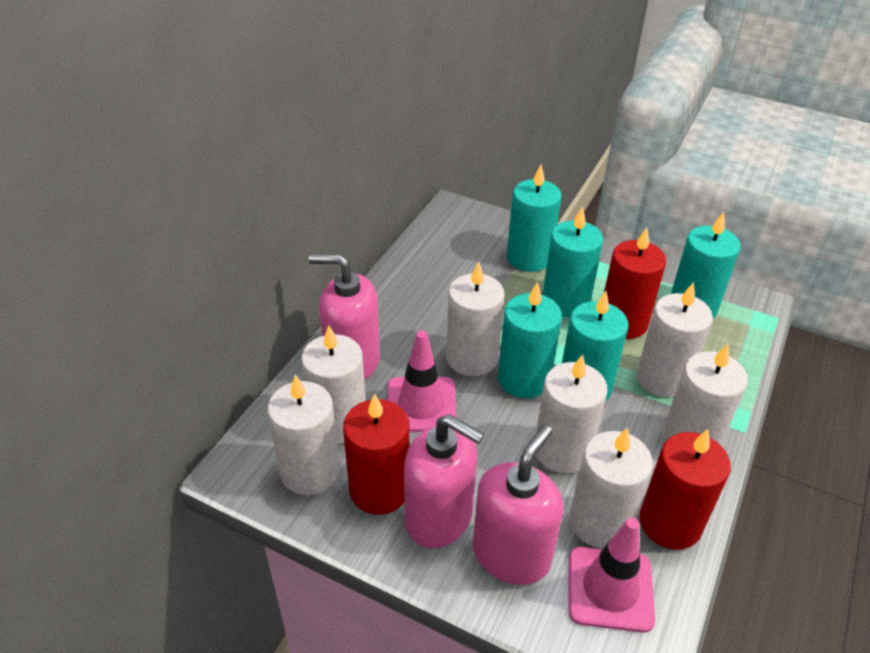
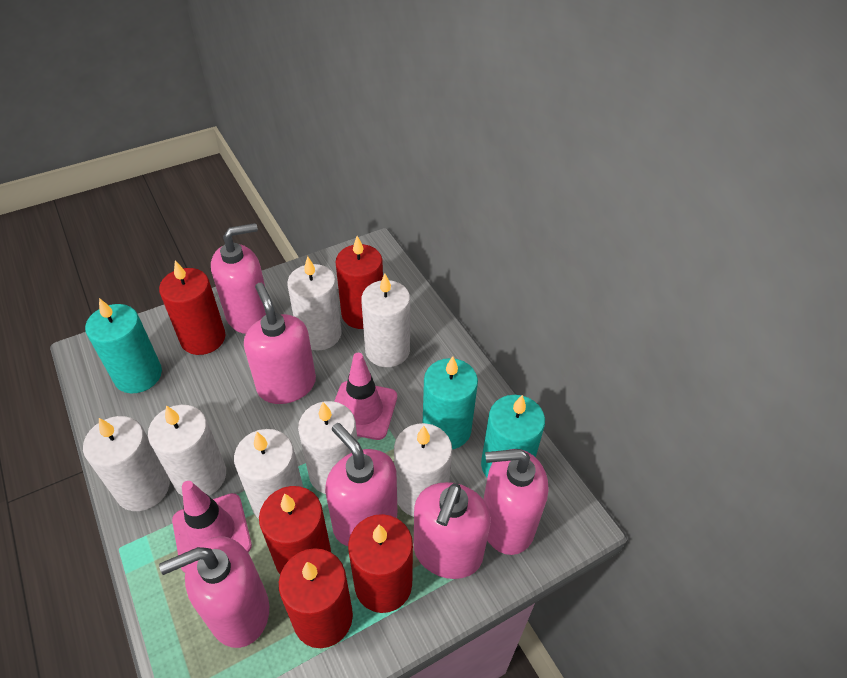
pink soap dispenser: 3 -> 6
red candle: 3 -> 5
turquoise candle: 5 -> 3

